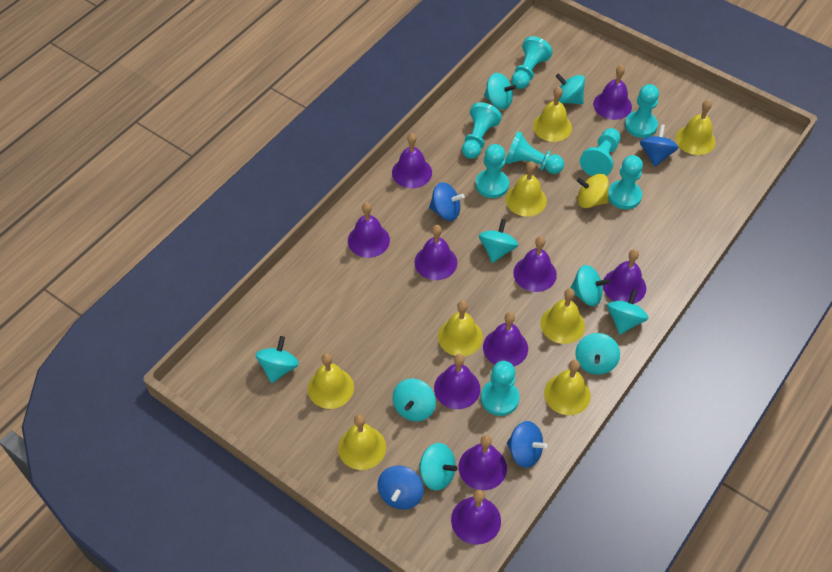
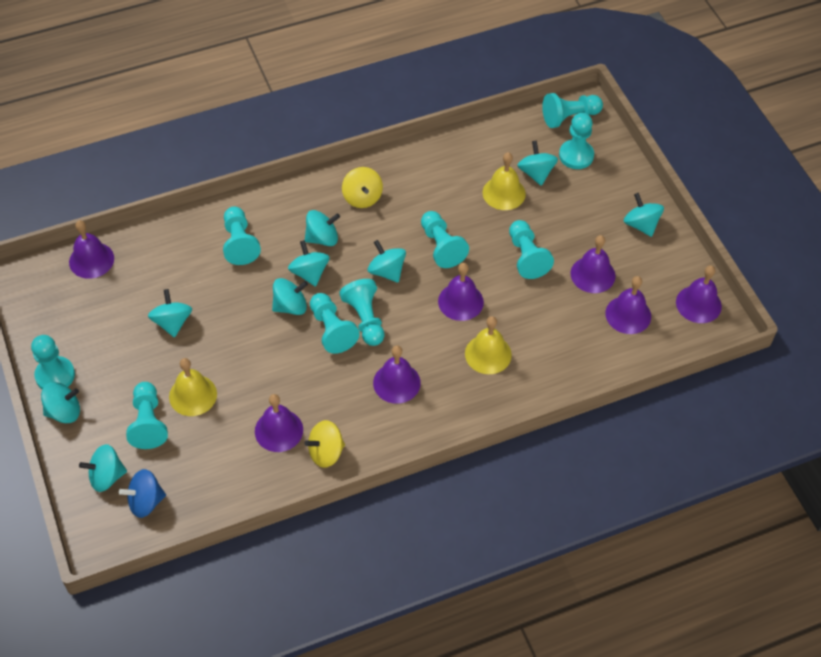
blue spinning top: 4 -> 1
purple bell: 10 -> 7
turquoise pawn: 8 -> 9
yellow bell: 8 -> 3
yellow spinning top: 1 -> 2

